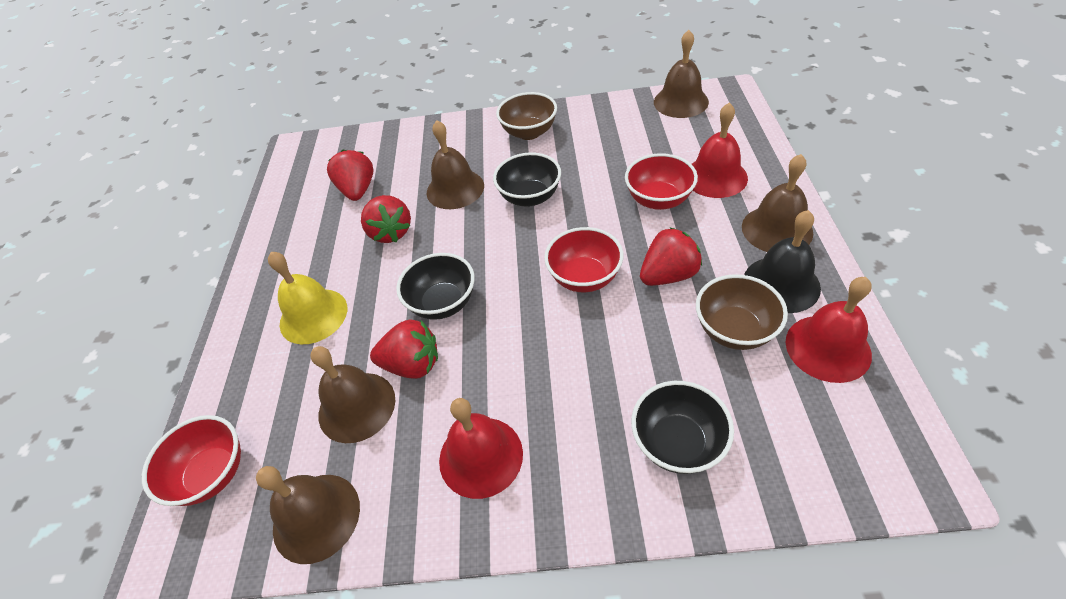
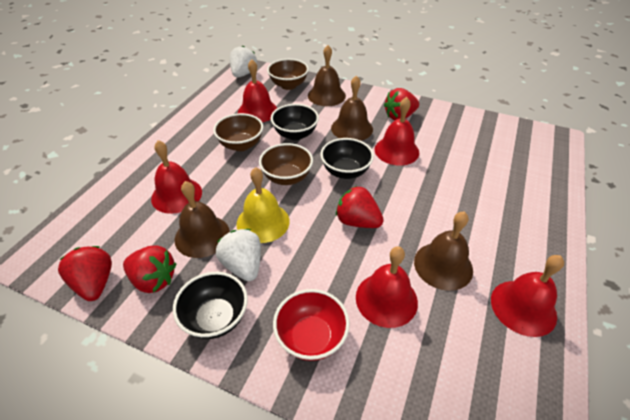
black bell: 1 -> 0
brown bell: 5 -> 4
brown bowl: 2 -> 3
red bell: 3 -> 5
red bowl: 3 -> 1
white strawberry: 0 -> 2

